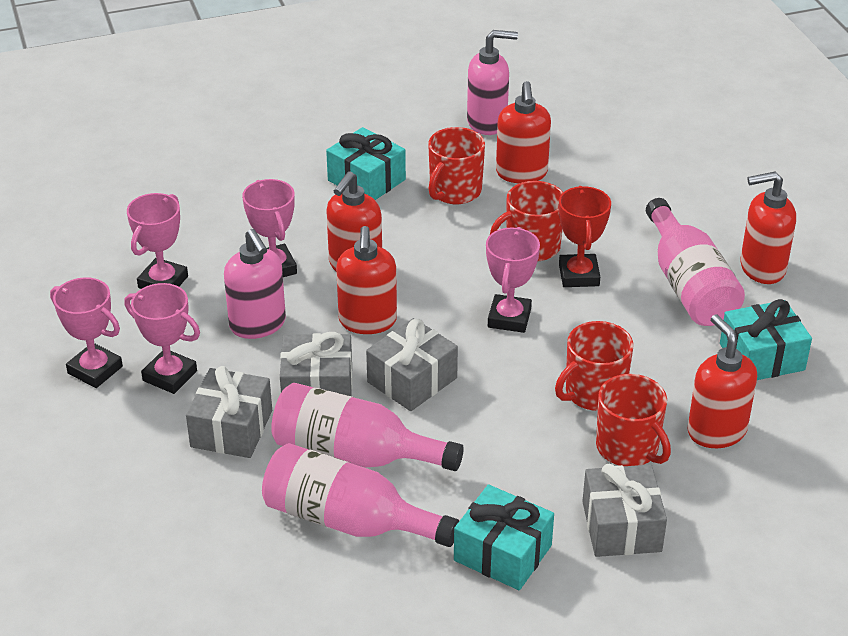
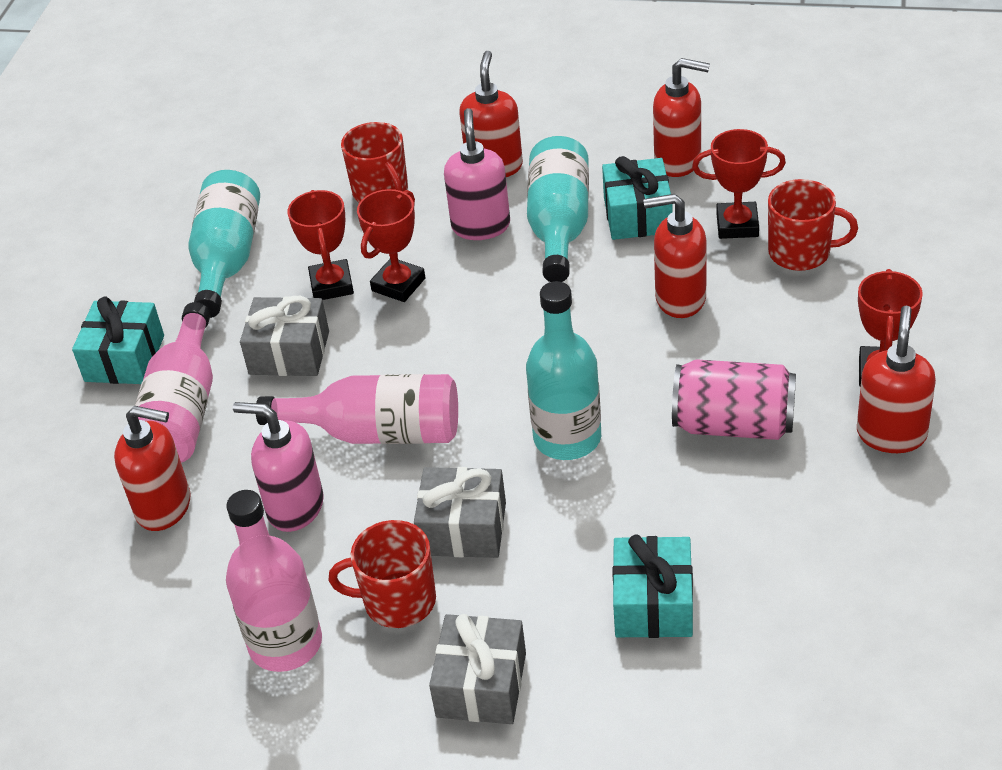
grey gift: 4 -> 3
pink can: 0 -> 1
pink trophy: 5 -> 0
red mug: 4 -> 3
red trophy: 1 -> 4
turquoise bottle: 0 -> 3

